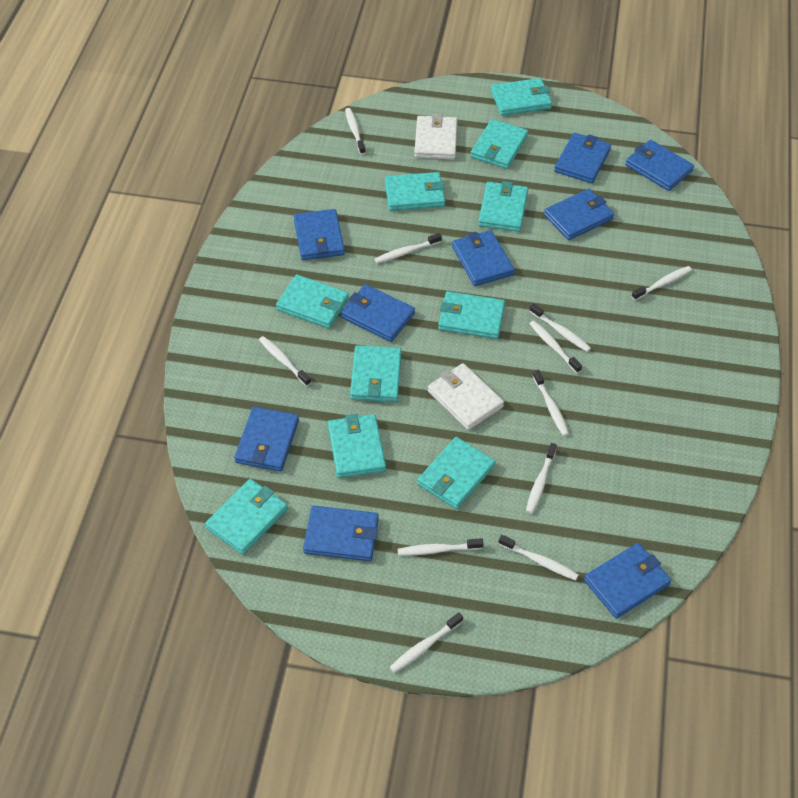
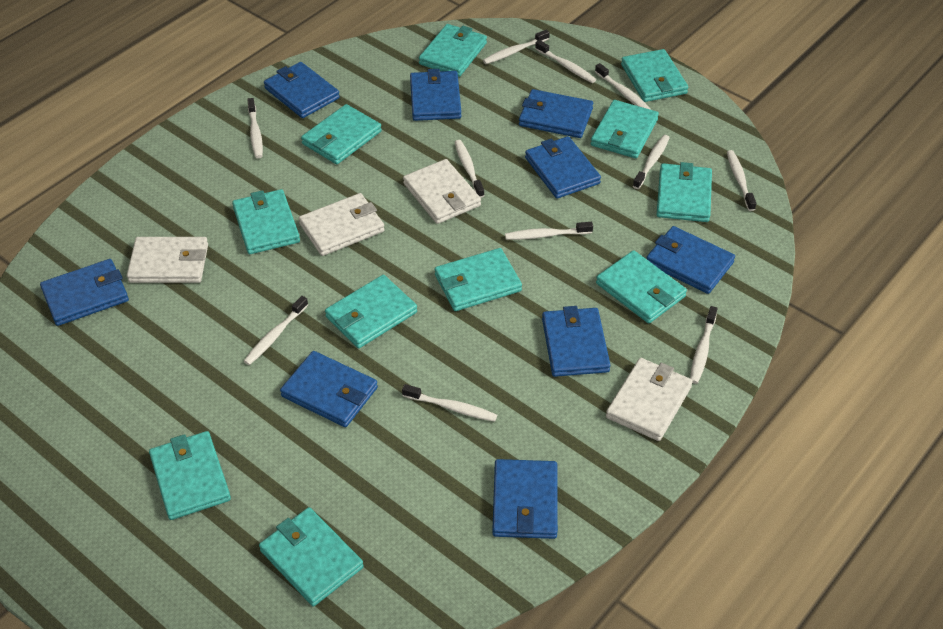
turquoise wallet: 10 -> 11
white wallet: 2 -> 4

